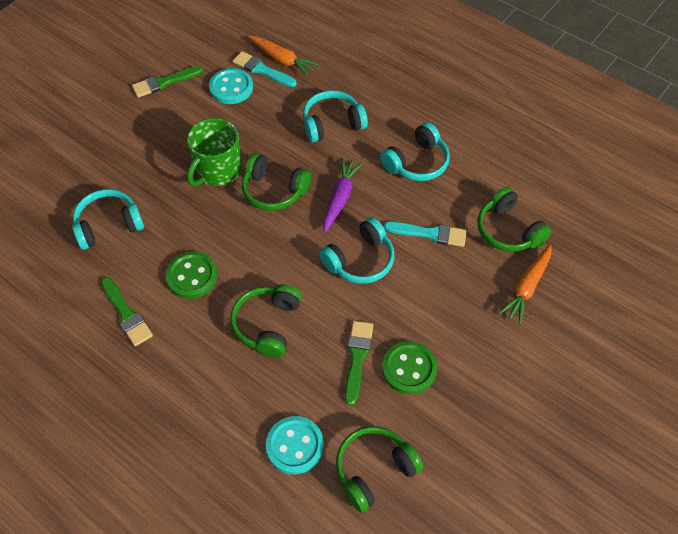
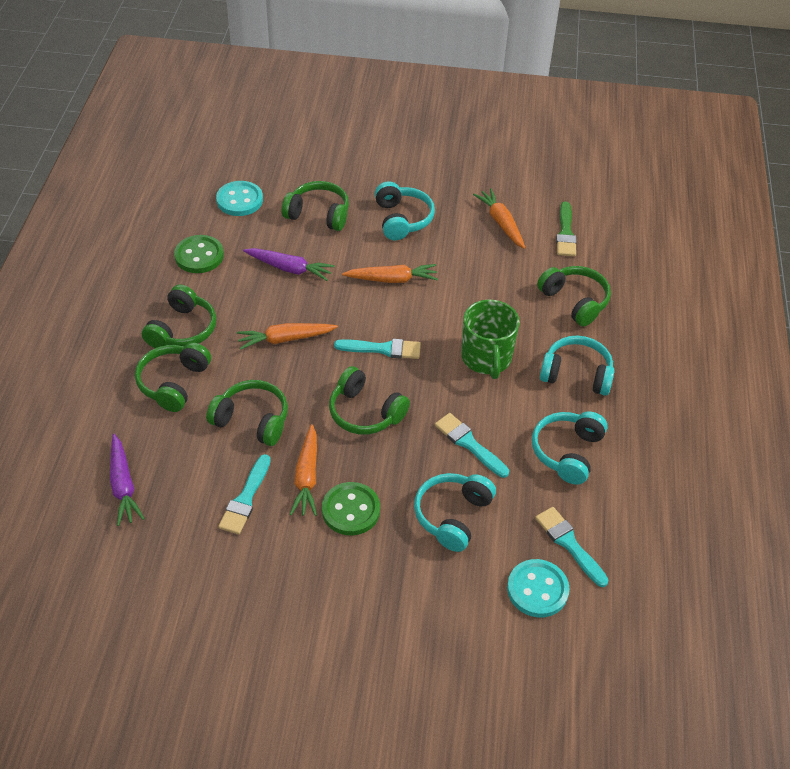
green brush: 3 -> 1
green headphones: 4 -> 6
orange carrot: 2 -> 4
purple carrot: 1 -> 2
turquoise brush: 2 -> 4

